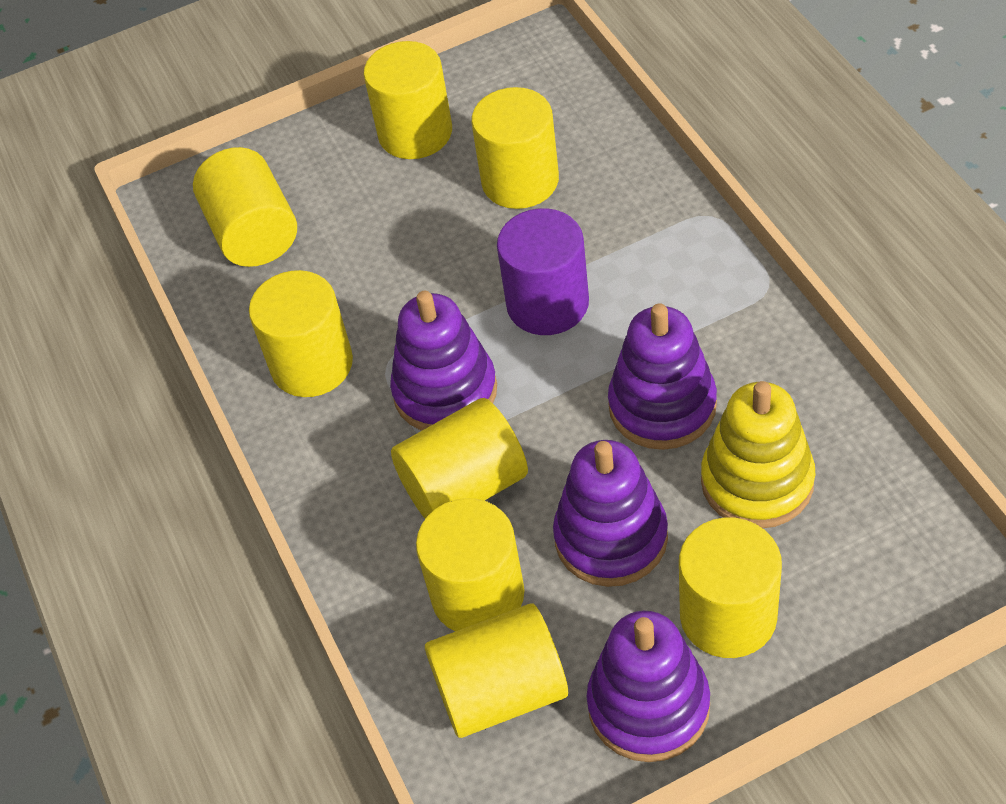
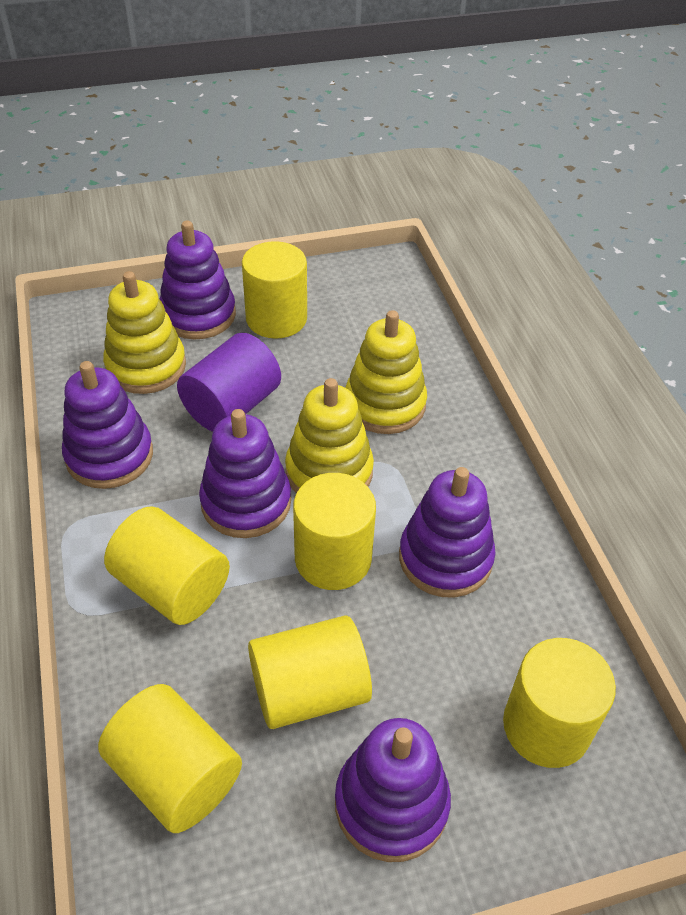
purple stacking toy: 4 -> 5
yellow cylinder: 8 -> 6
yellow stacking toy: 1 -> 3

